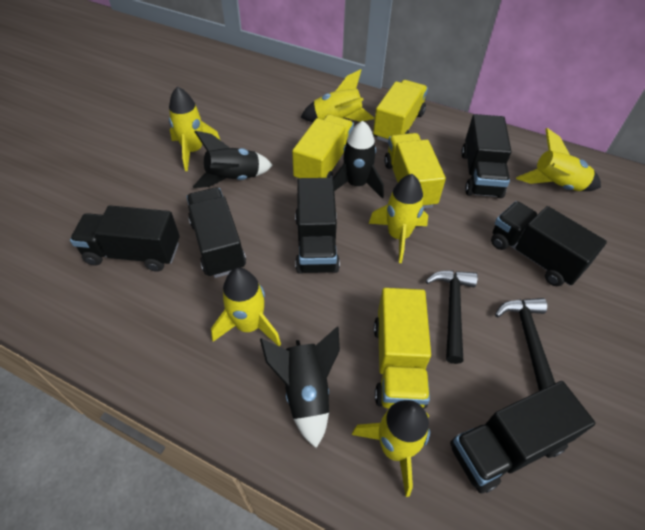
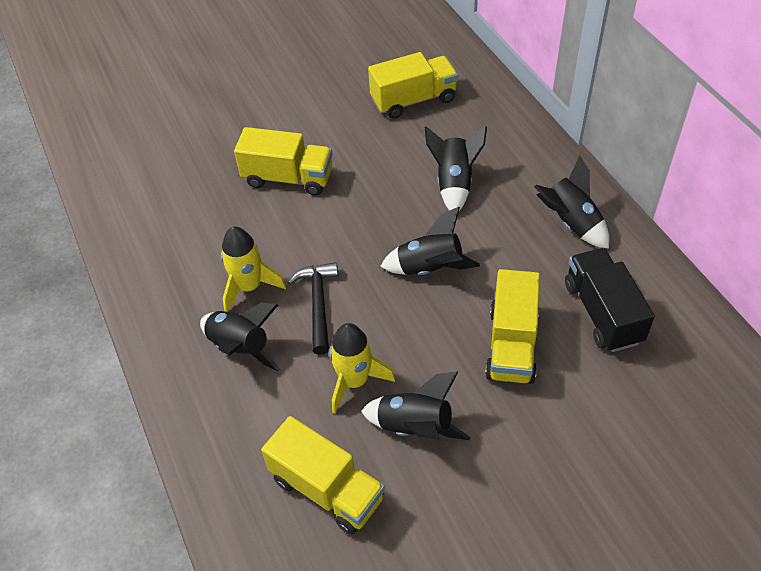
black hammer: 2 -> 1
black rocket: 3 -> 5
black truck: 6 -> 1
yellow rocket: 6 -> 2

